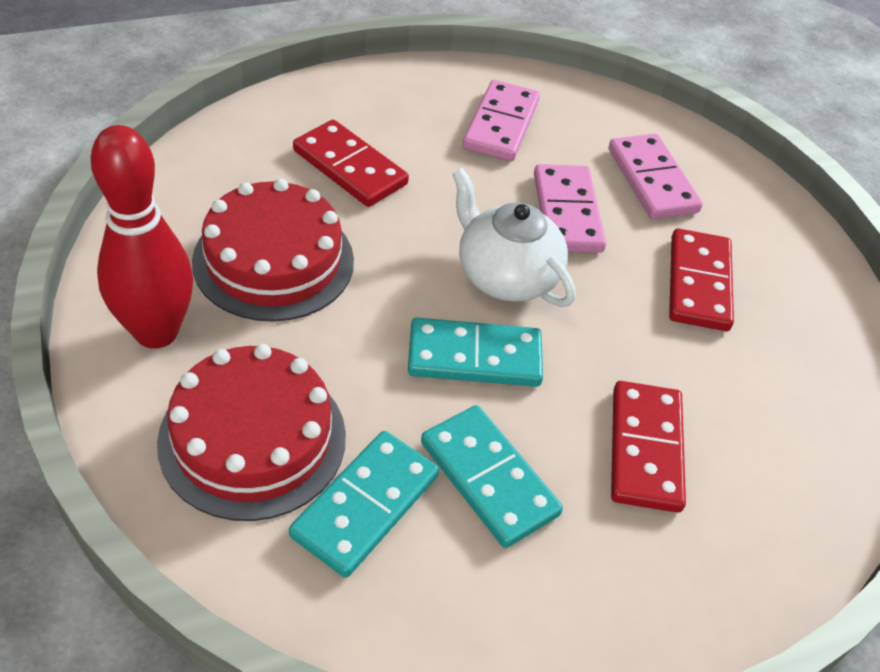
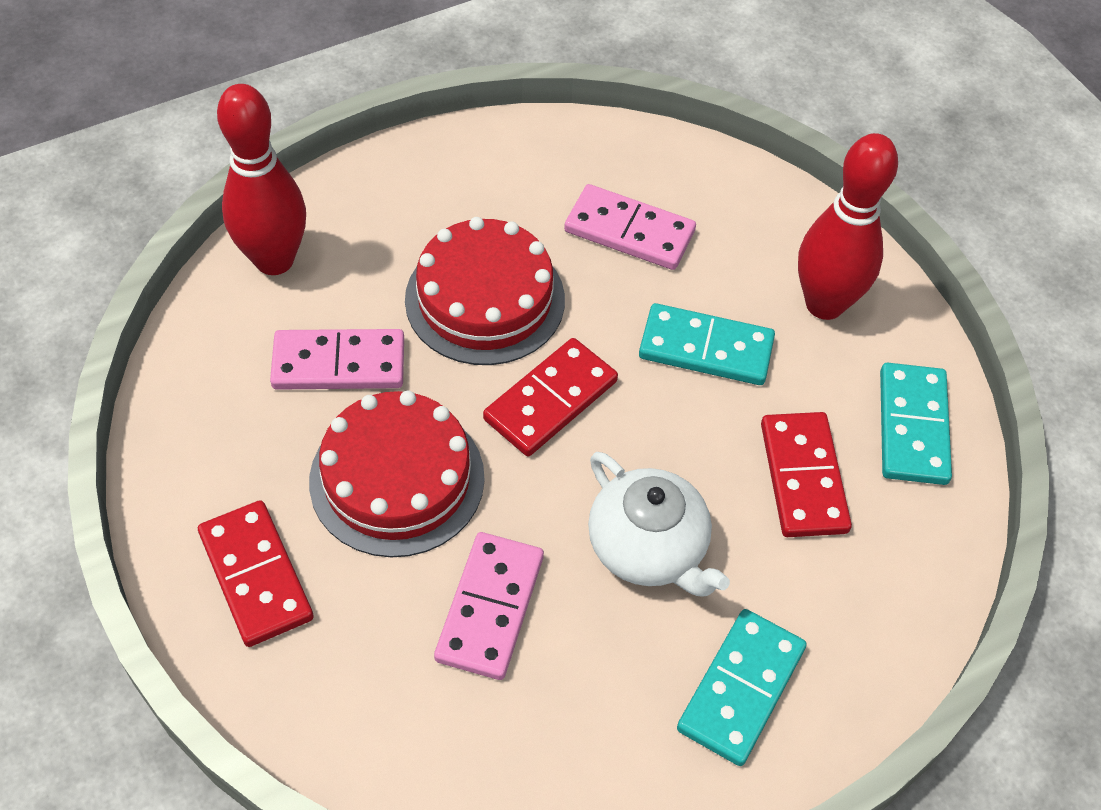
red bowling pin: 1 -> 2

